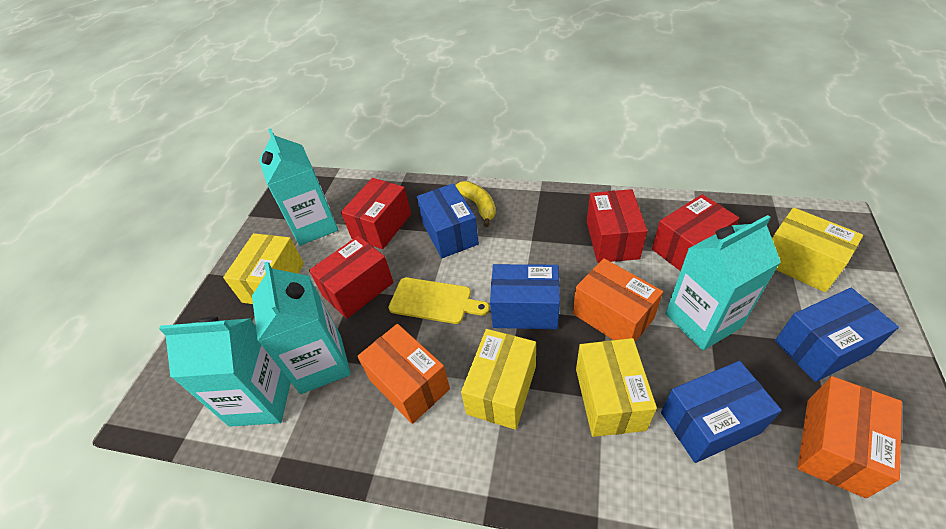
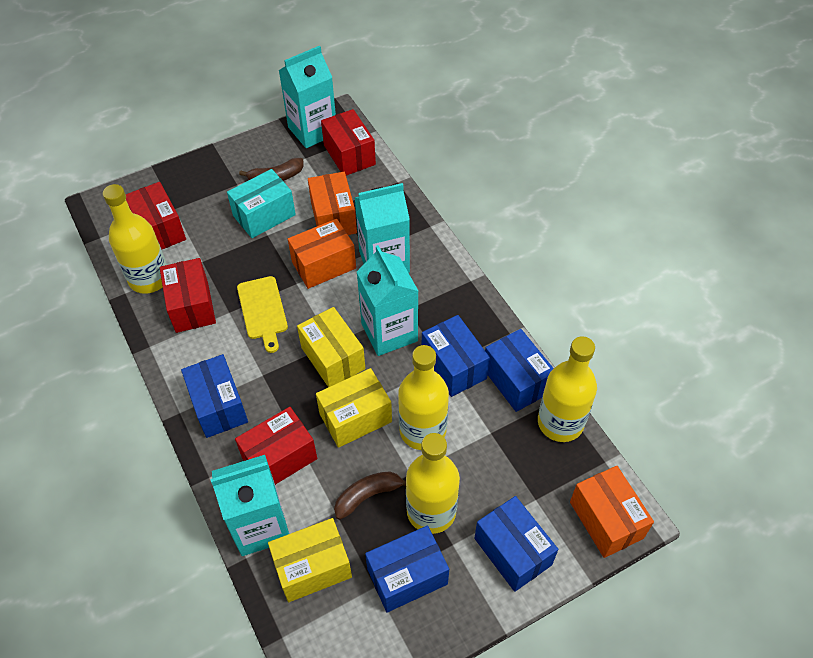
blue box: 4 -> 5
brown banana: 0 -> 2
turquoise box: 0 -> 1
yellow banana: 1 -> 0
yellow bottle: 0 -> 4
yellow box: 4 -> 3

